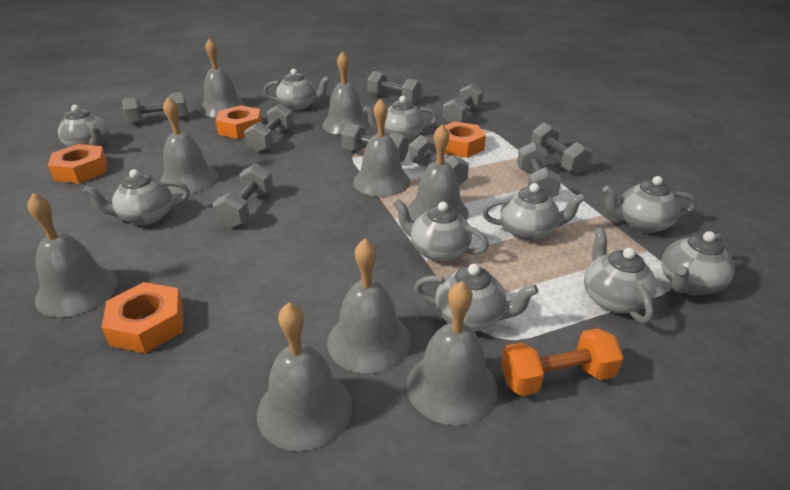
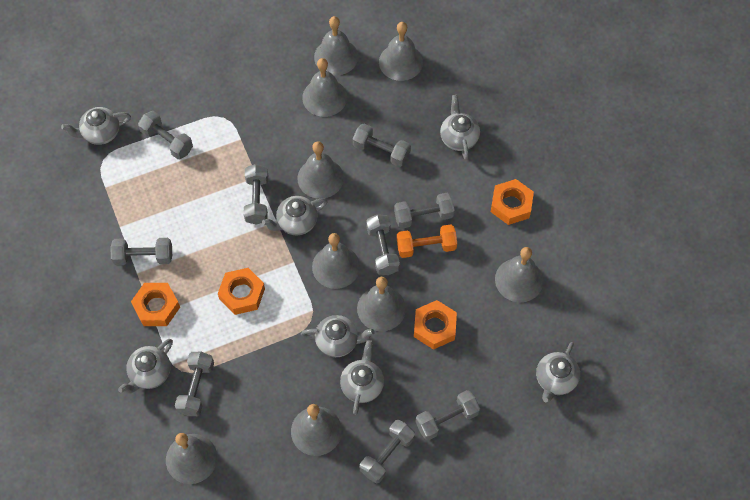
grey teapot: 10 -> 7

